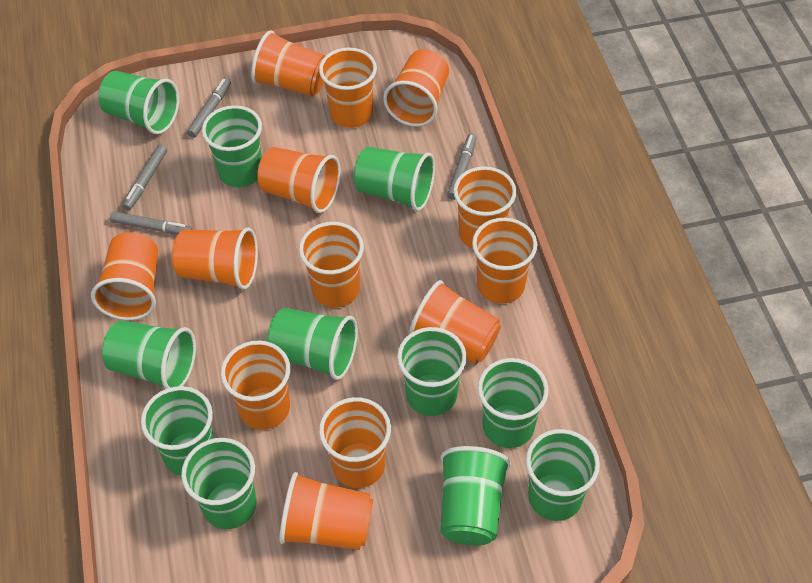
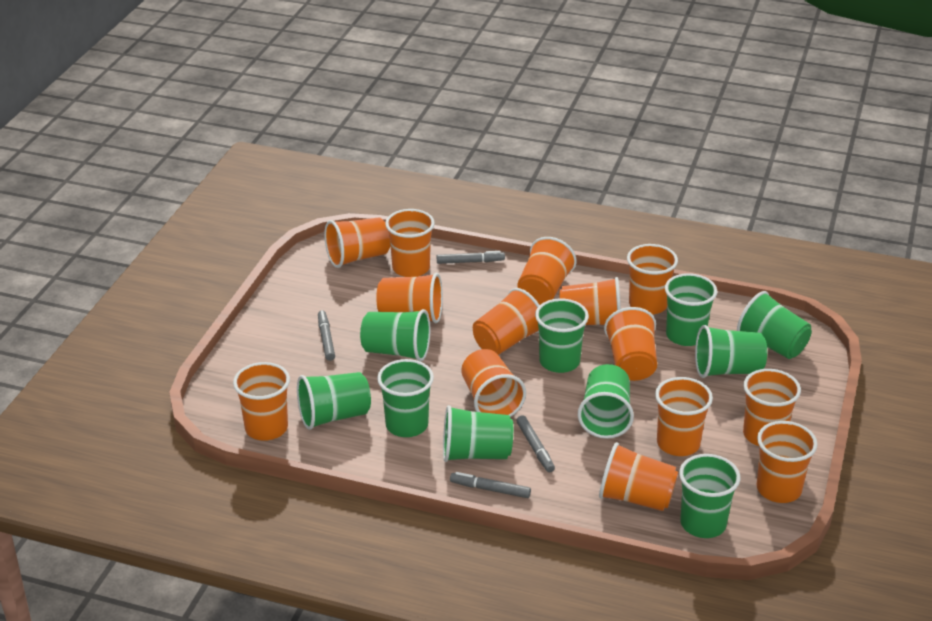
green cup: 11 -> 10
orange cup: 13 -> 14

